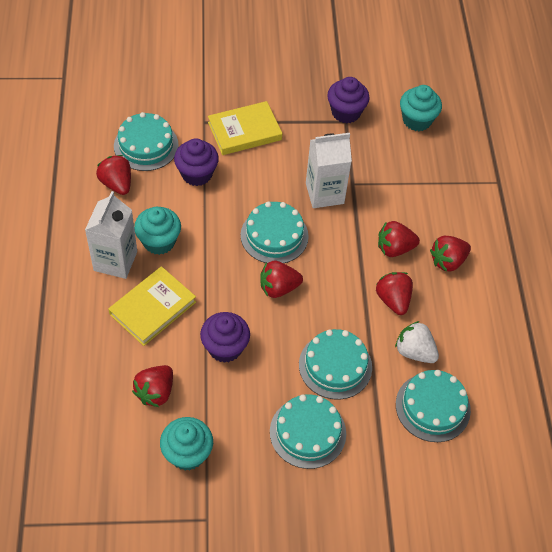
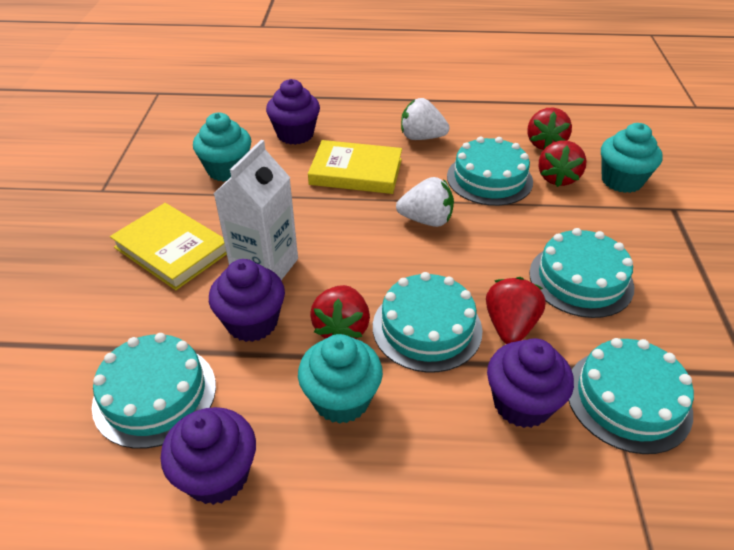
purple cupcake: 3 -> 4
red strawberry: 6 -> 4
white carton: 2 -> 1
white strawberry: 1 -> 2

